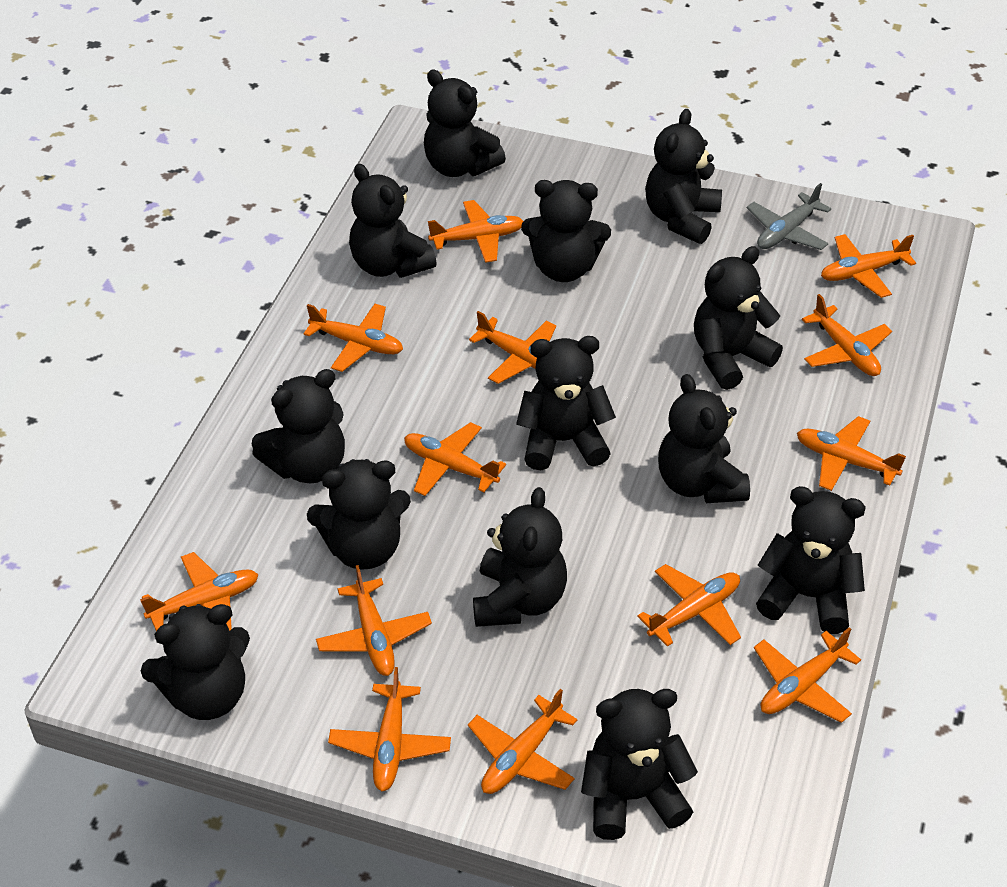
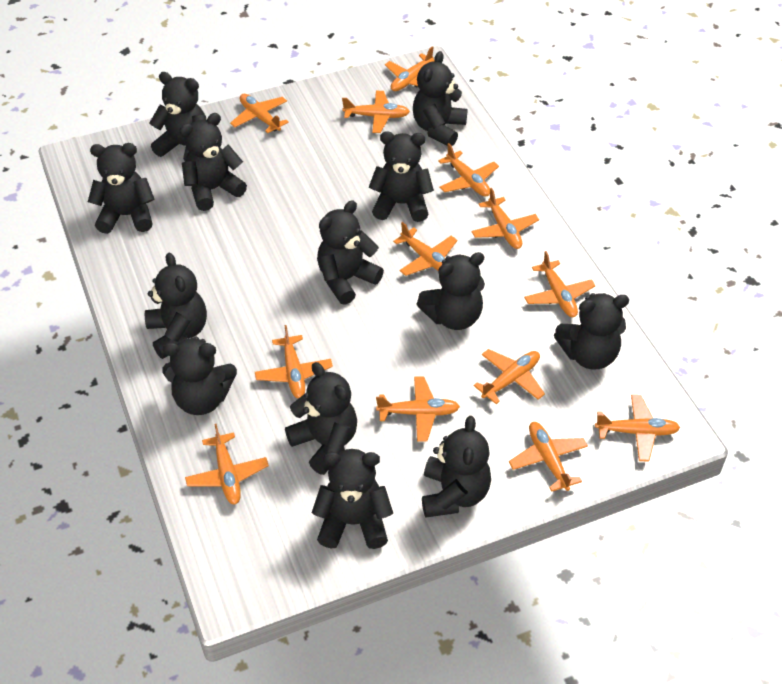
grey plane: 1 -> 0

